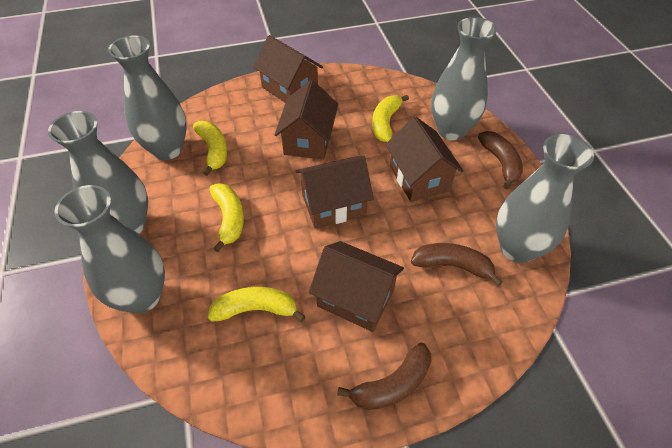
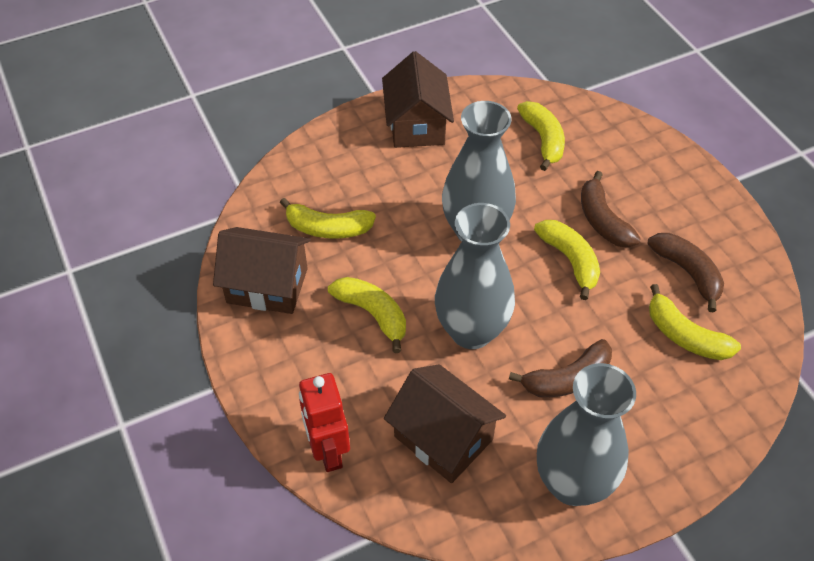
brown house: 5 -> 3
grey vase: 5 -> 3
red robot: 0 -> 1
yellow banana: 4 -> 5

